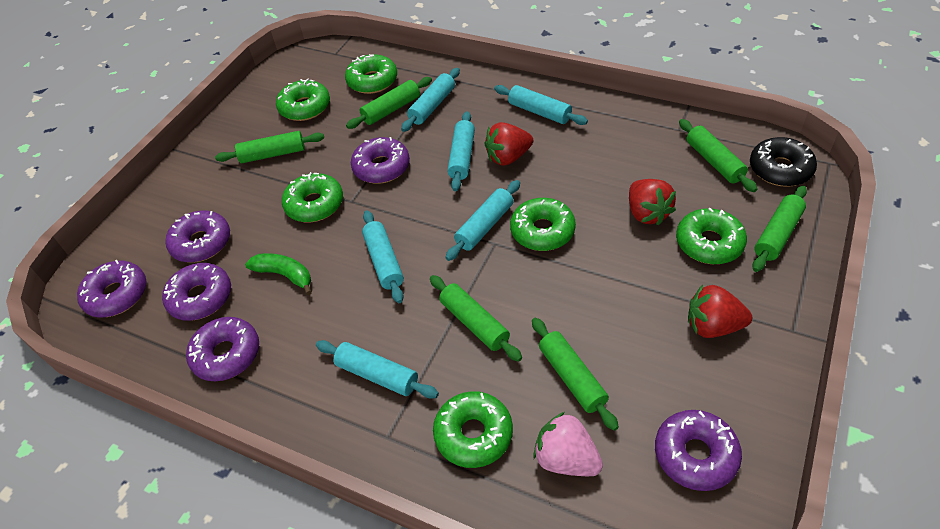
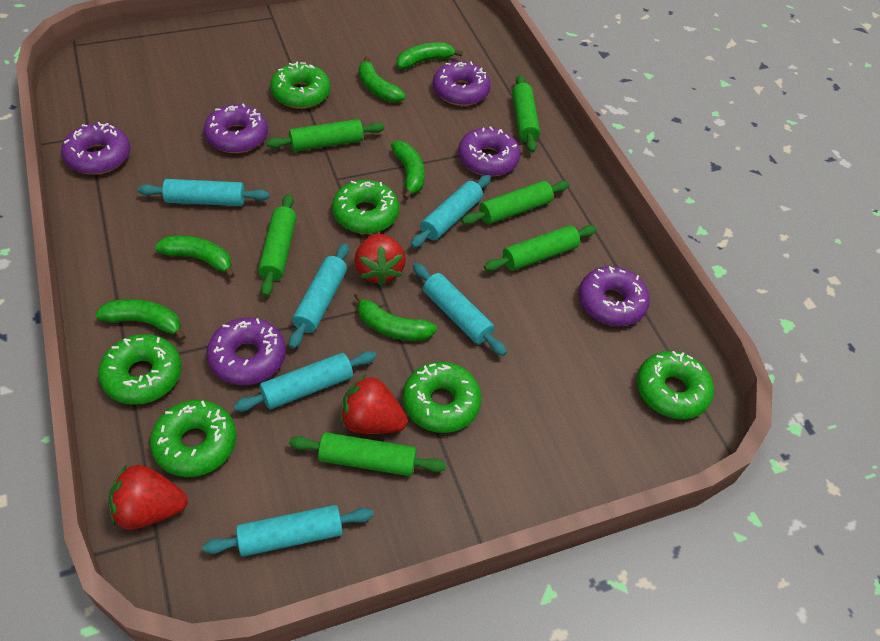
black donut: 1 -> 0
green banana: 1 -> 6
pink strawberry: 1 -> 0

